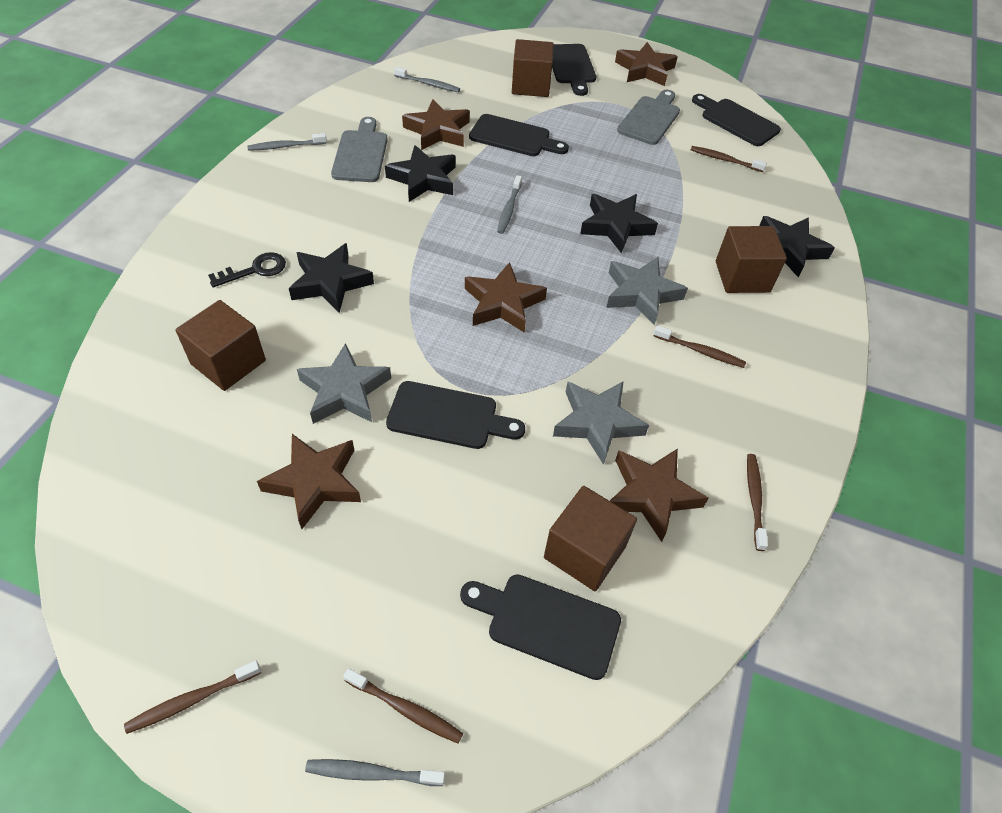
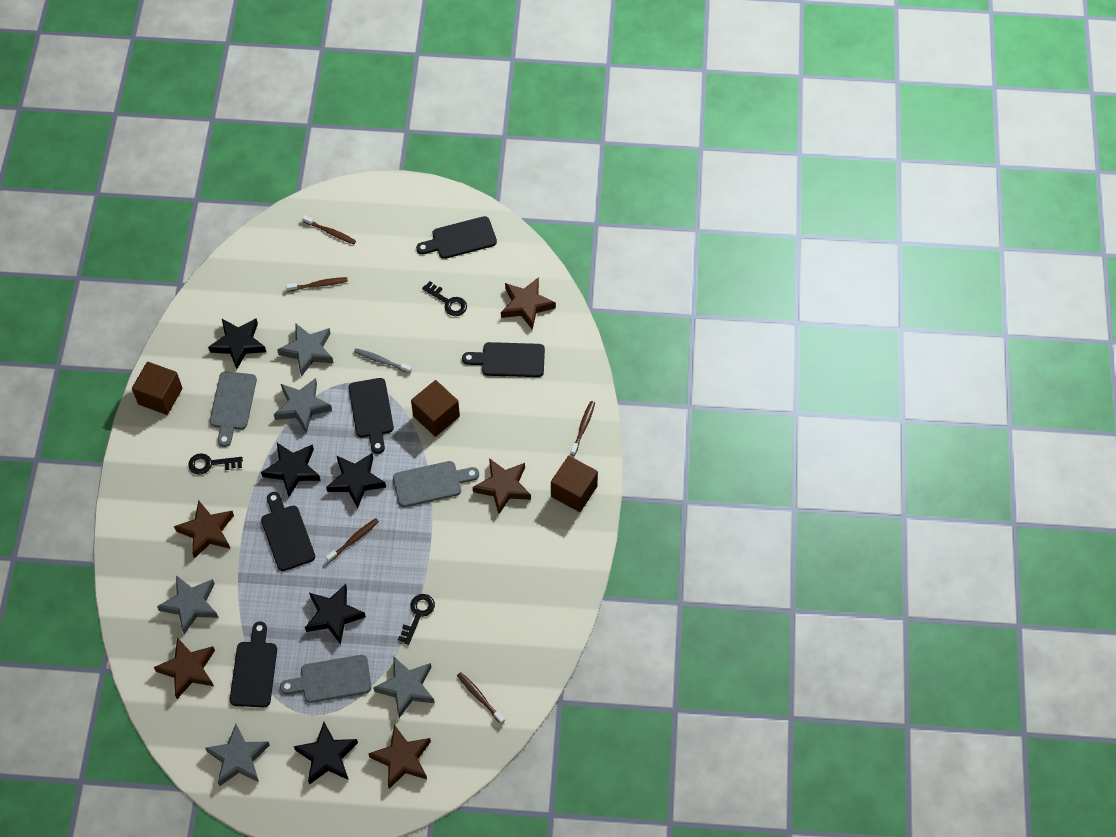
black key: 1 -> 3
black star: 4 -> 5
brown cube: 4 -> 3
grey cutting board: 2 -> 3
grey star: 3 -> 5
grey toothbrush: 4 -> 1

